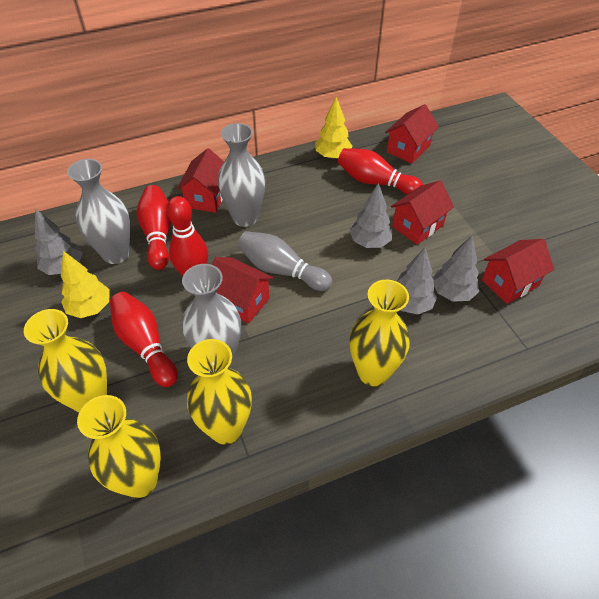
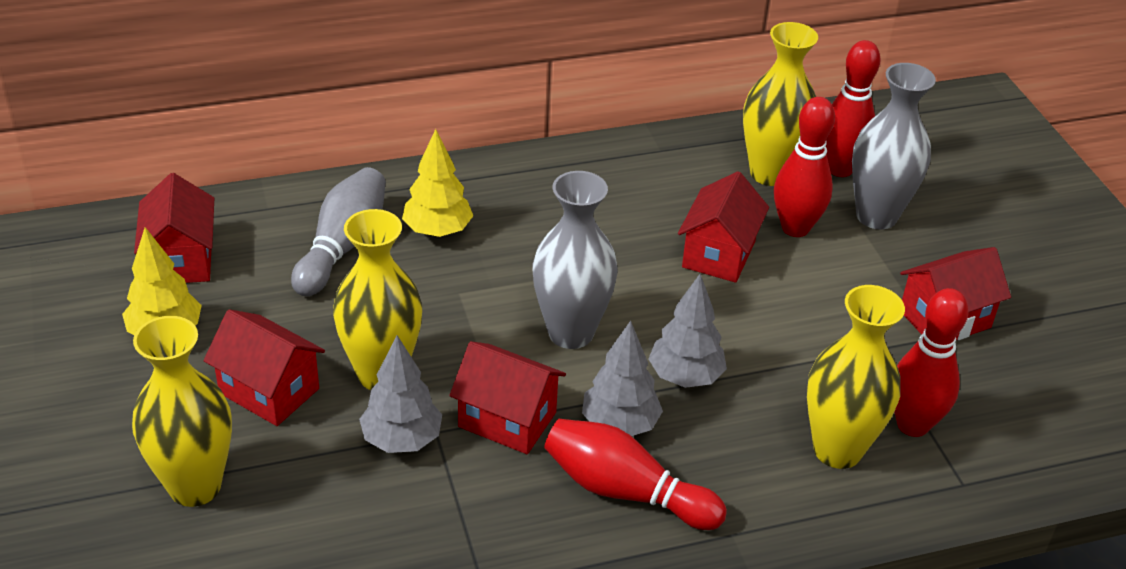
grey tree: 4 -> 3
grey vase: 3 -> 2

